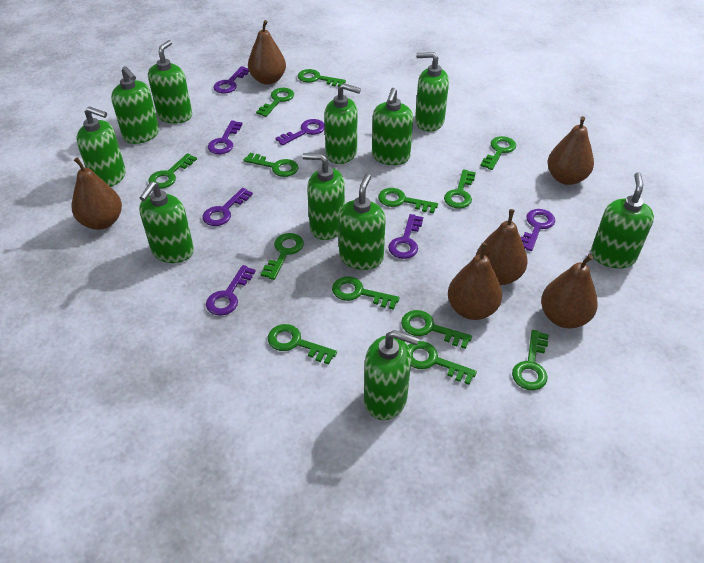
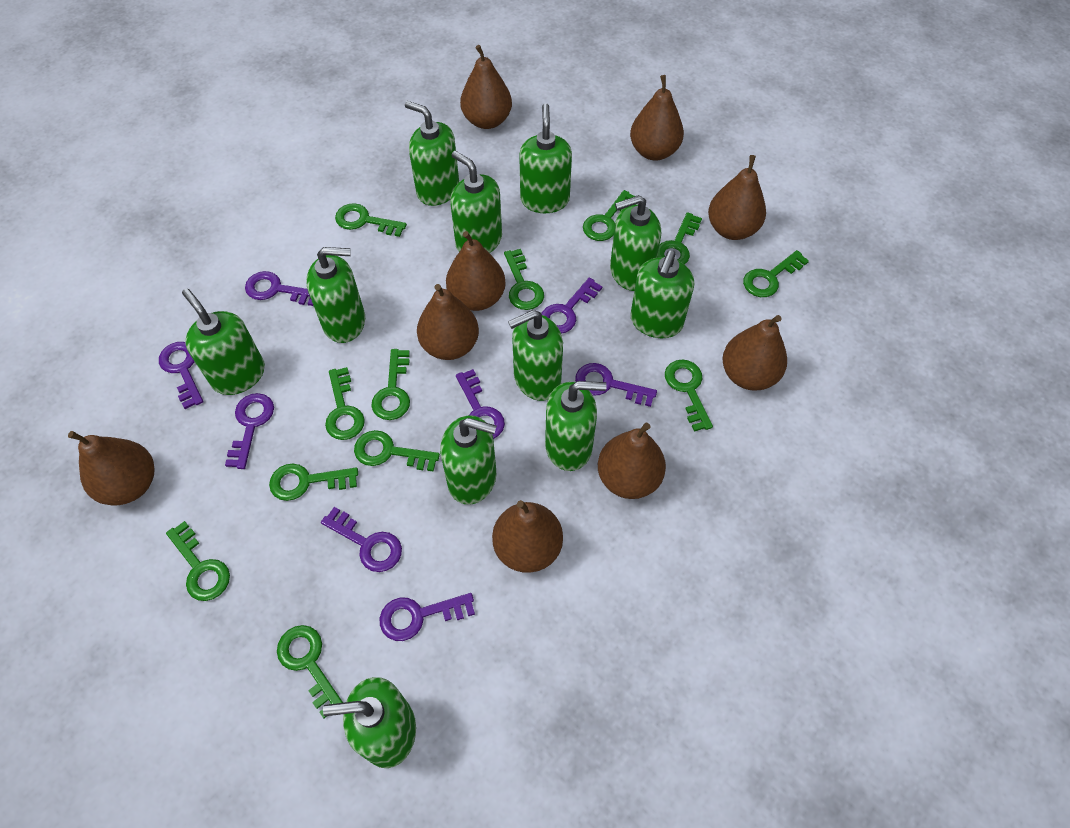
brown pear: 6 -> 9
green key: 13 -> 12
purple key: 7 -> 8

